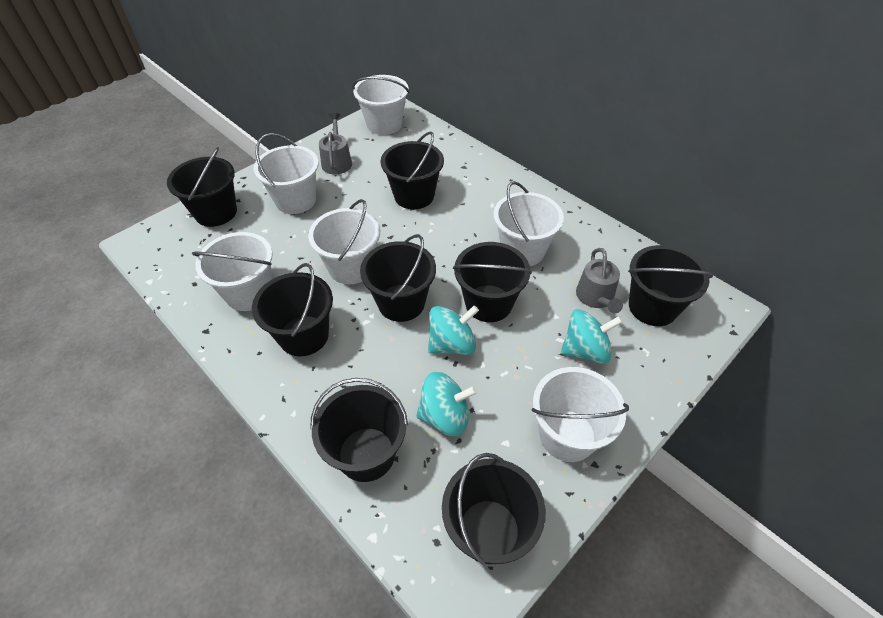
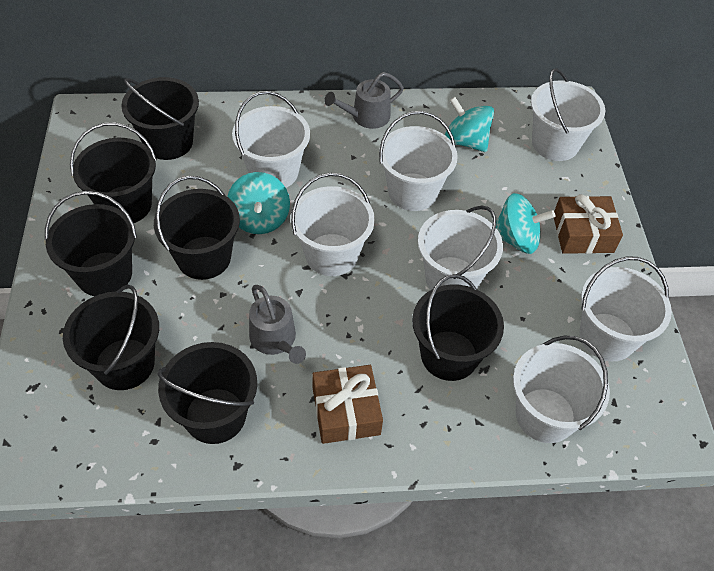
black bucket: 8 -> 7
brown gift: 0 -> 2
white bucket: 6 -> 7

